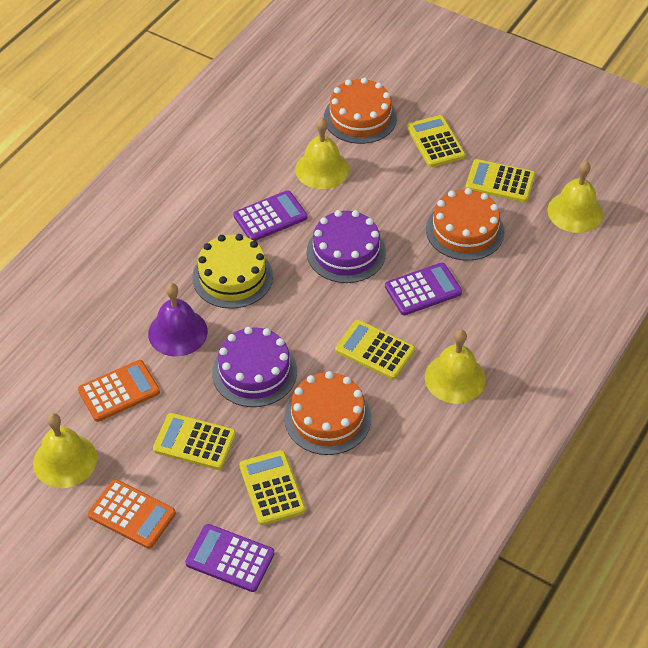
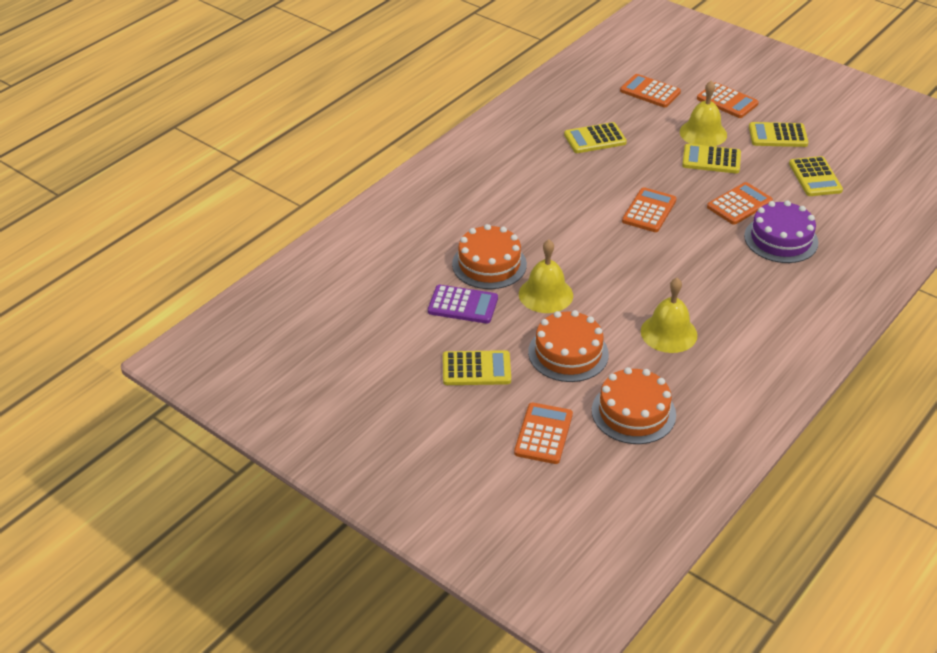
orange calculator: 2 -> 5
purple bell: 1 -> 0
purple cake: 2 -> 1
purple calculator: 3 -> 1
yellow bell: 4 -> 3
yellow cake: 1 -> 0

